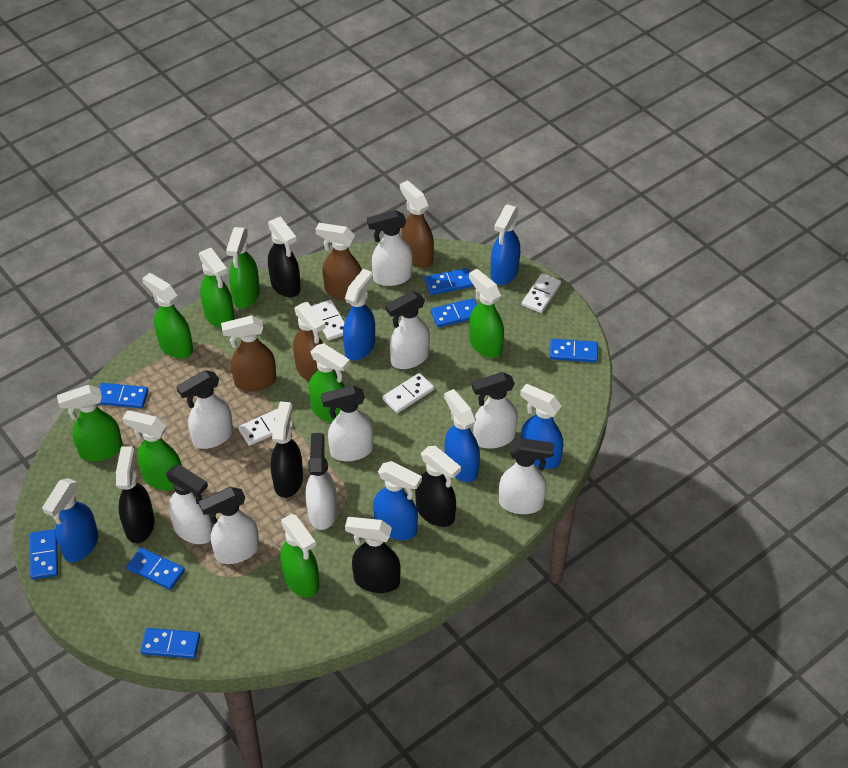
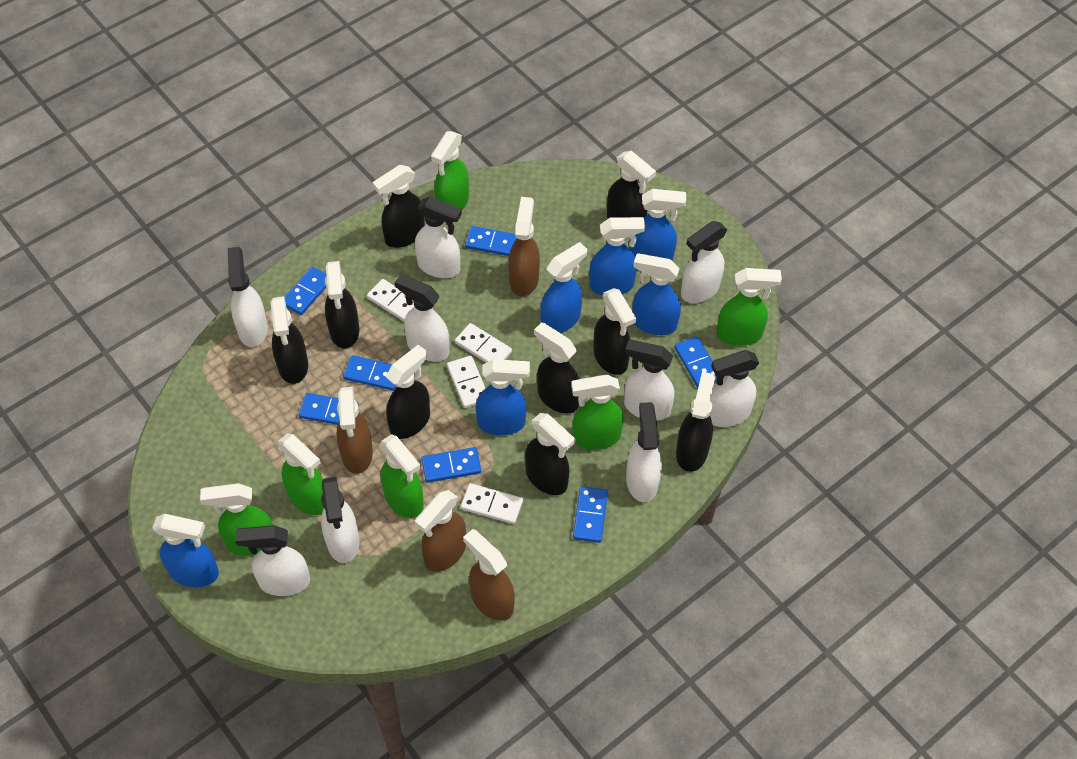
black spray bottle: 5 -> 9
green spray bottle: 8 -> 6

